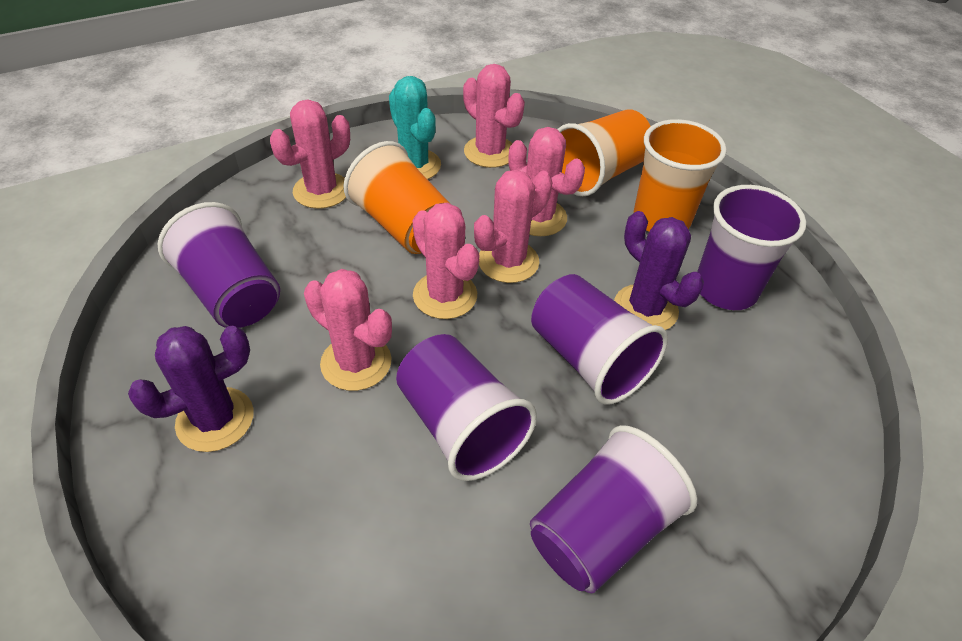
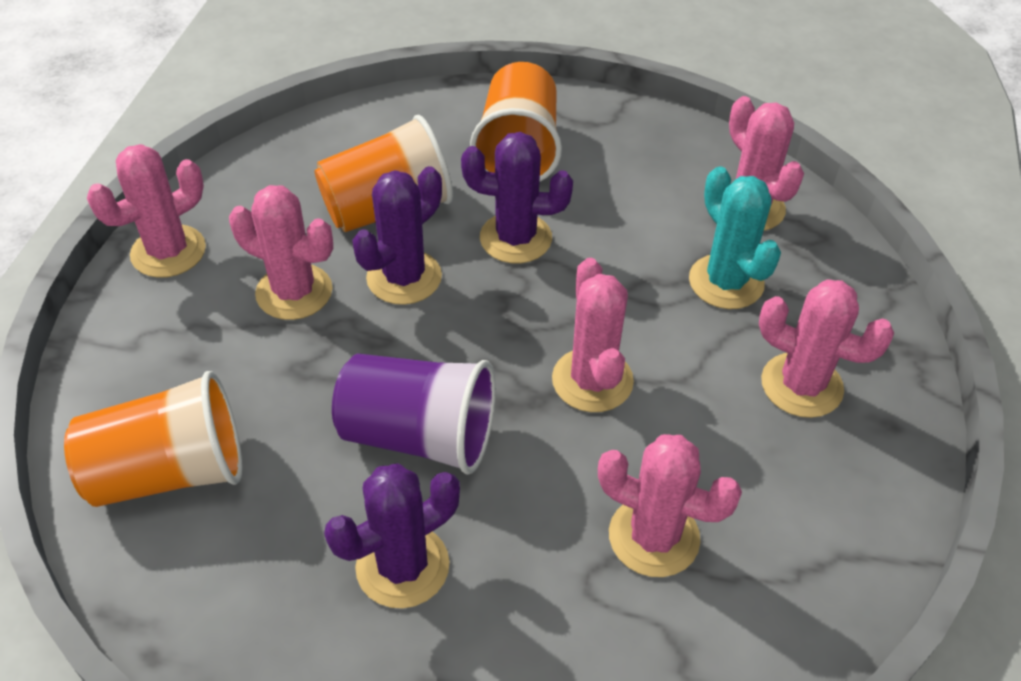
purple cactus: 2 -> 3
purple cup: 5 -> 1

